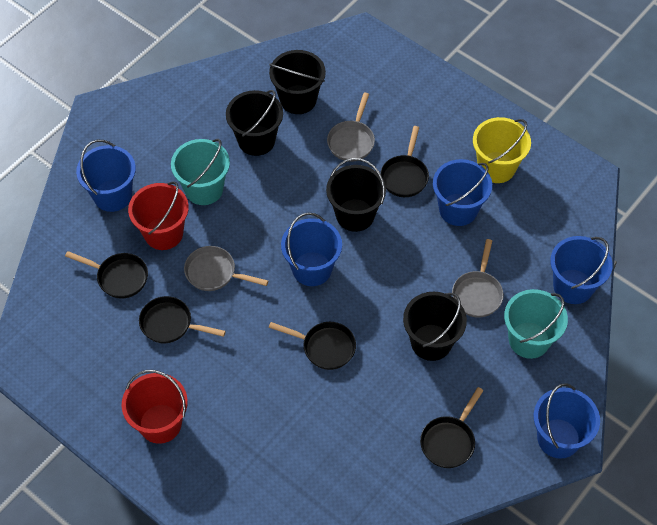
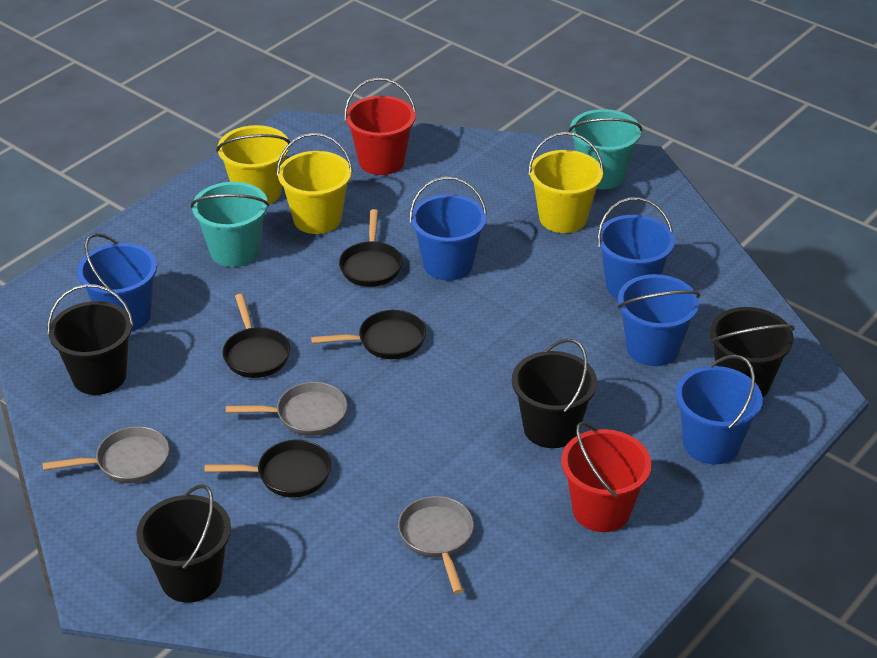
black pan: 5 -> 4
yellow bucket: 1 -> 3

